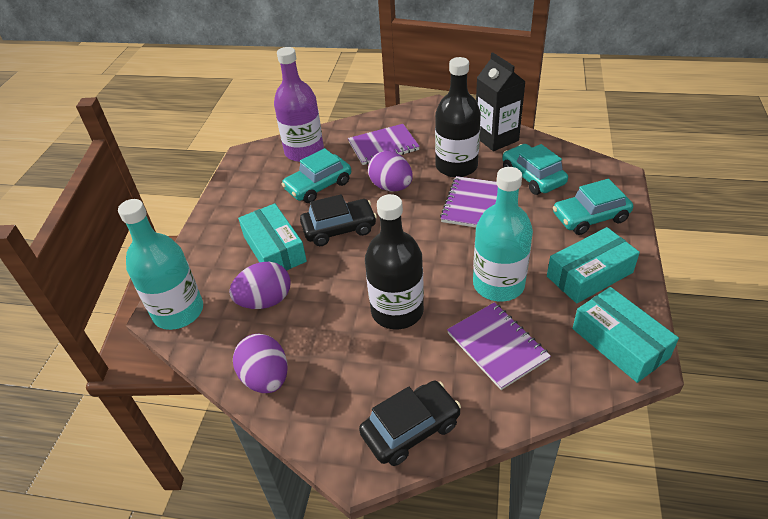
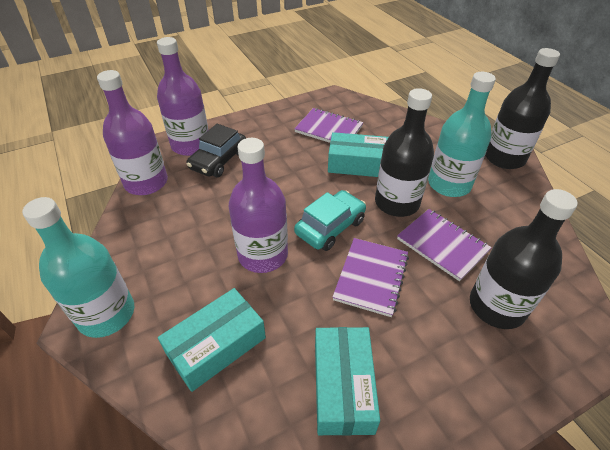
black bottle: 2 -> 3
black car: 2 -> 1
black carton: 1 -> 0
purple bottle: 1 -> 3
purple egg: 3 -> 0
turquoise car: 3 -> 1

